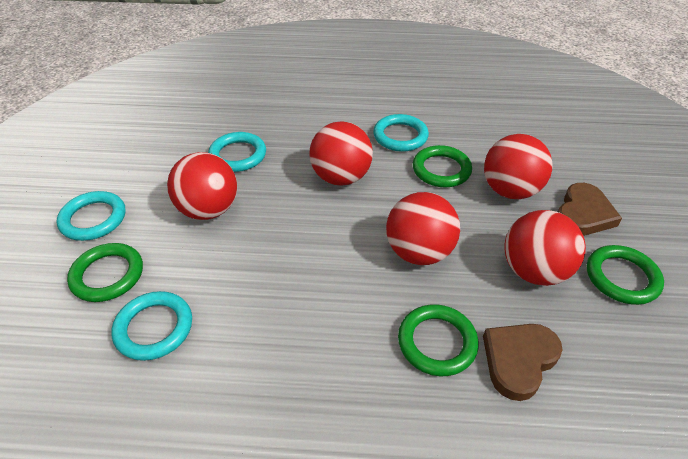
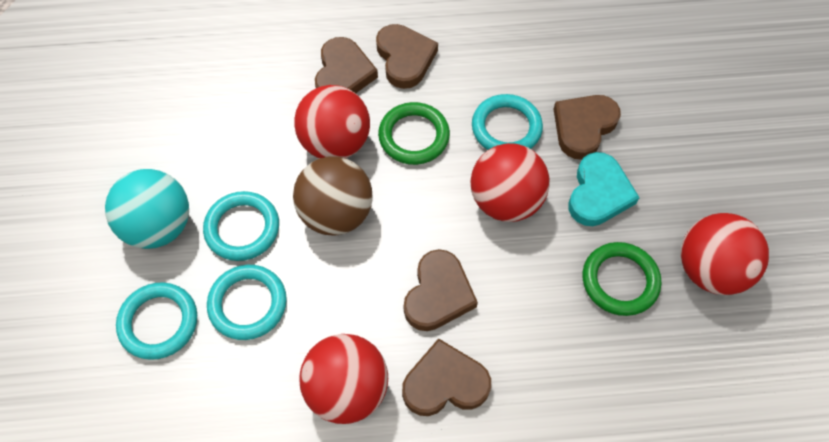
brown ball: 0 -> 1
brown heart: 2 -> 5
green ring: 4 -> 2
red ball: 5 -> 4
turquoise ball: 0 -> 1
turquoise heart: 0 -> 1

